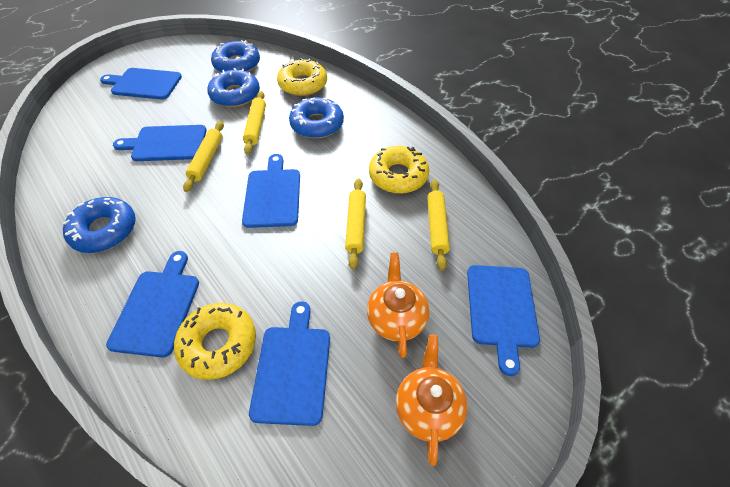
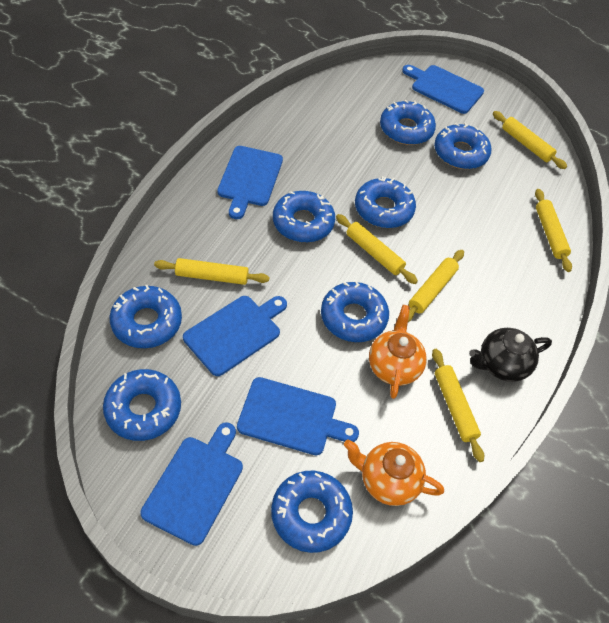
black teapot: 0 -> 1
blue cutting board: 6 -> 5
blue donut: 4 -> 8
yellow donut: 3 -> 0
yellow rolling pin: 4 -> 6

